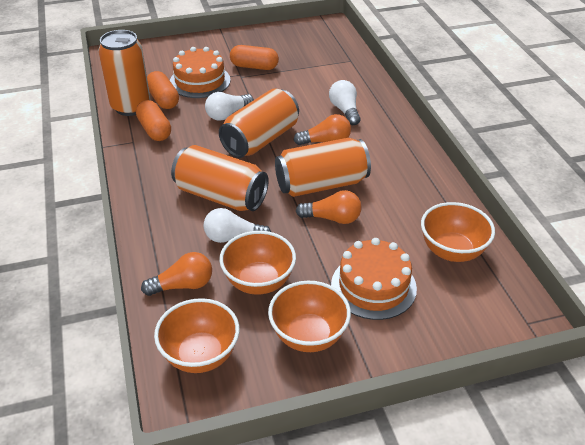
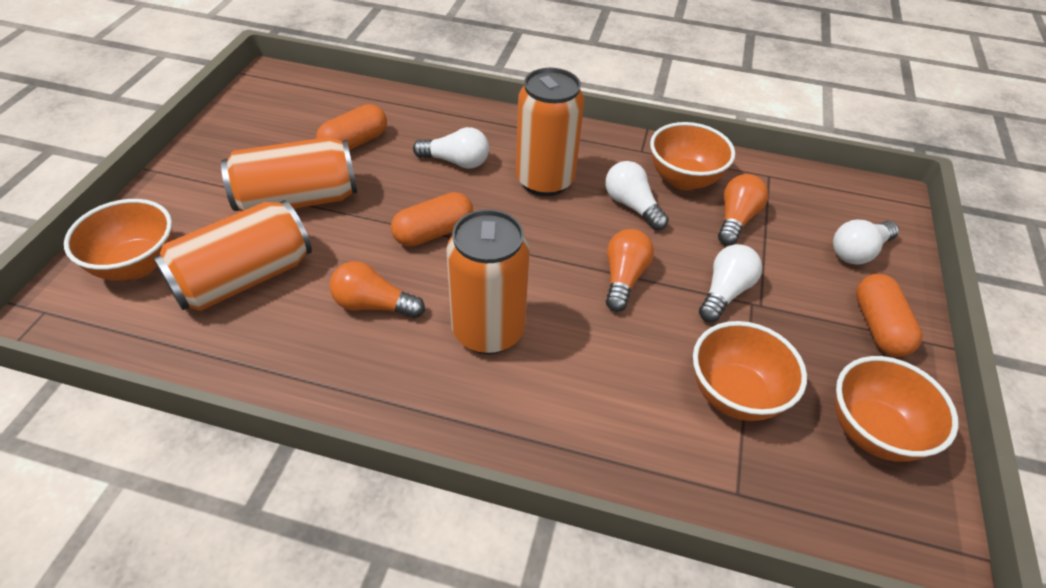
orange cake: 2 -> 0
white light bulb: 3 -> 4

